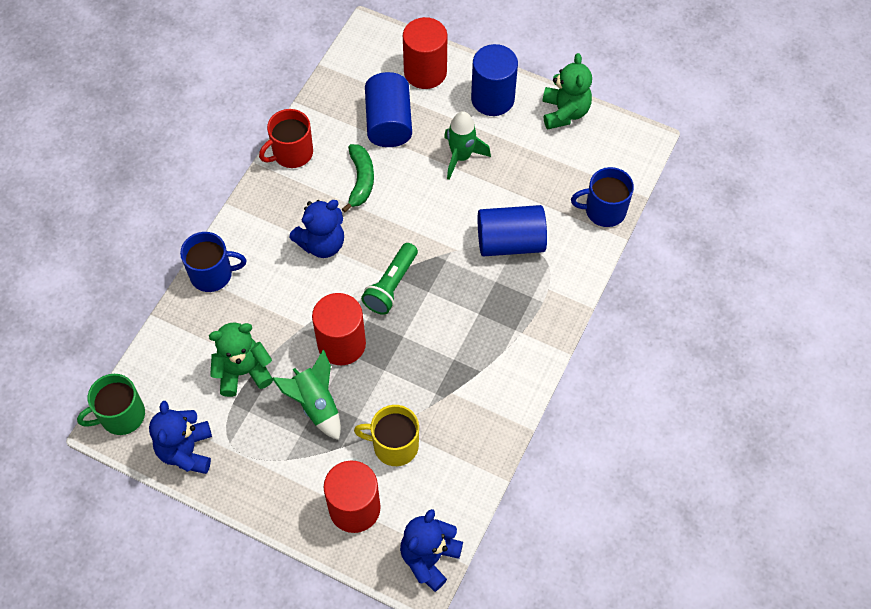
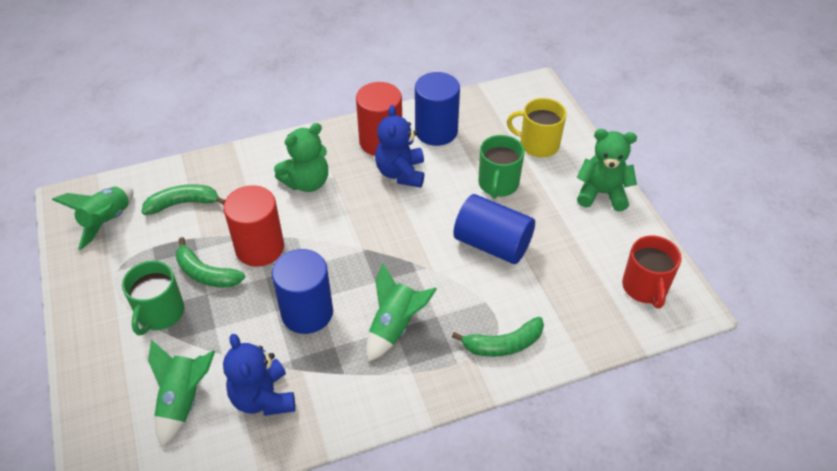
blue mug: 2 -> 0
blue teddy bear: 3 -> 2
green banana: 1 -> 3
green flashlight: 1 -> 0
green mug: 1 -> 2
green rocket: 2 -> 3
red cylinder: 3 -> 2

